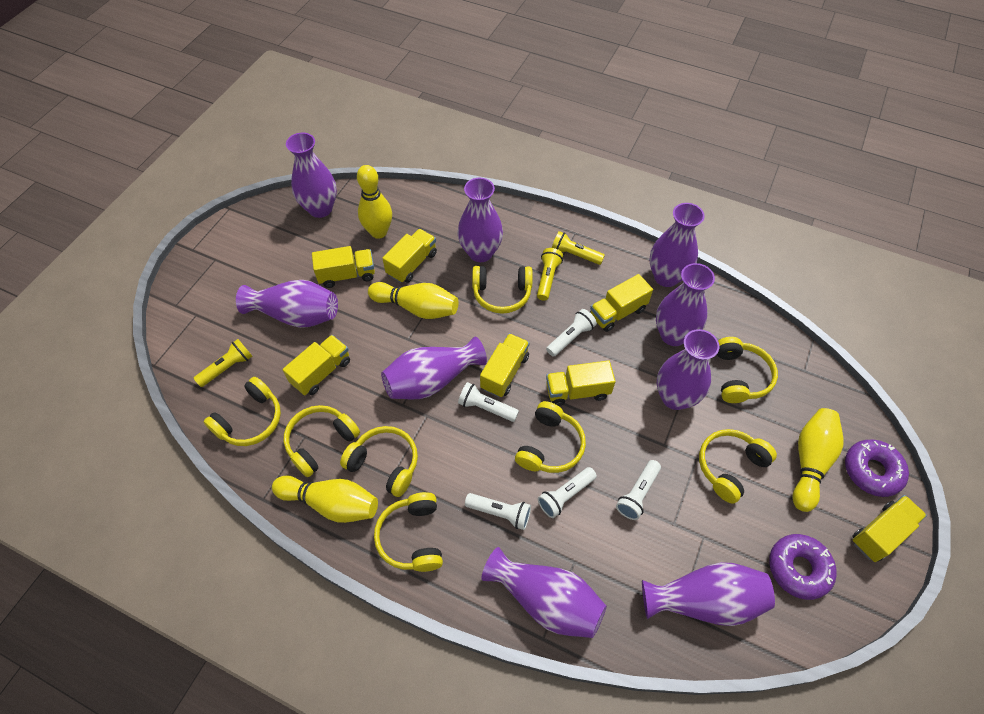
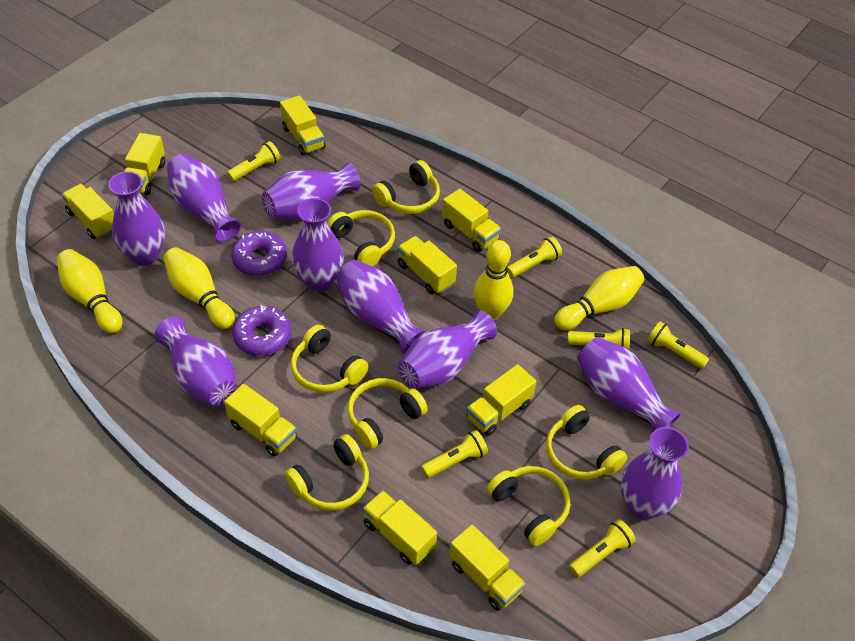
white flashlight: 5 -> 0
yellow flashlight: 3 -> 6
yellow headphones: 8 -> 7
yellow truck: 7 -> 9

